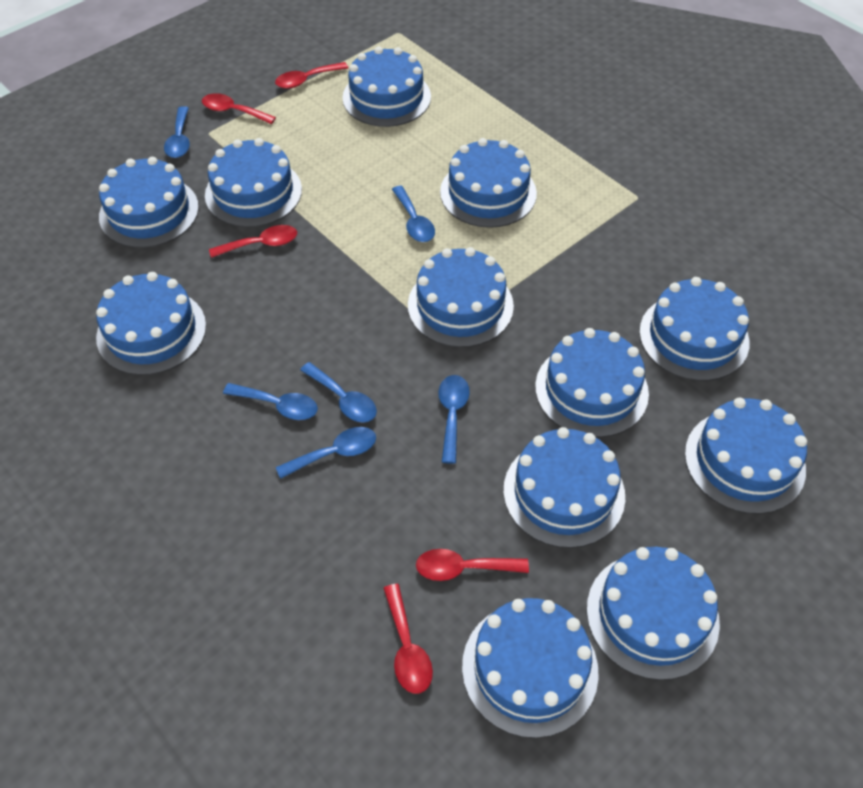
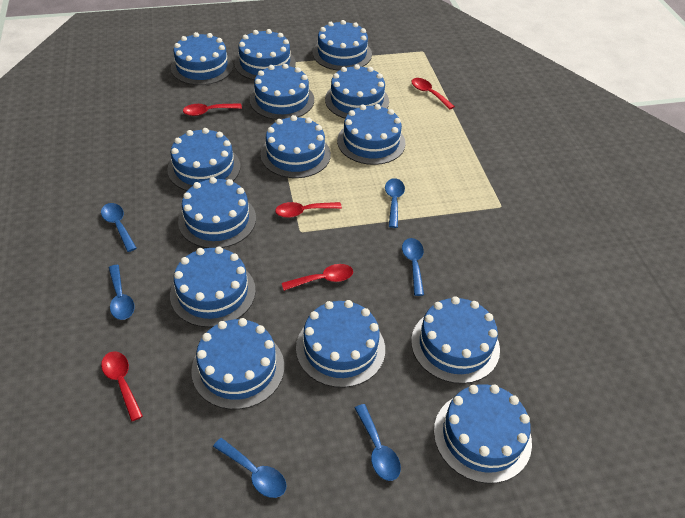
blue cake: 12 -> 14

